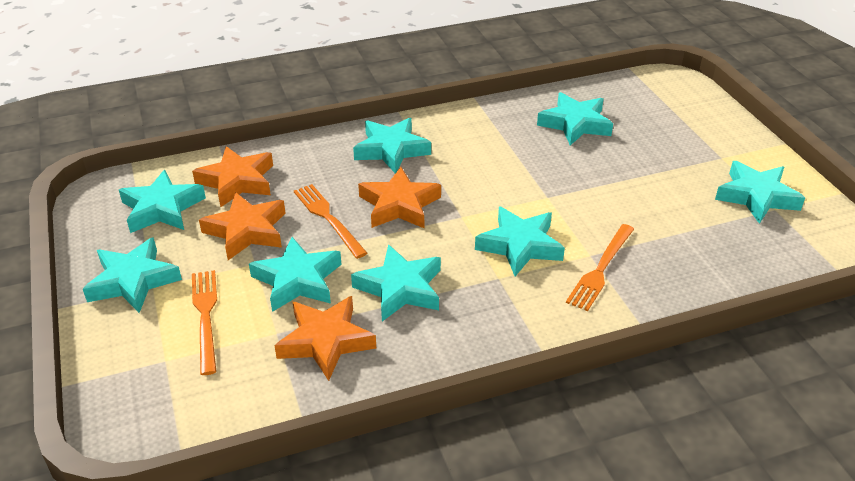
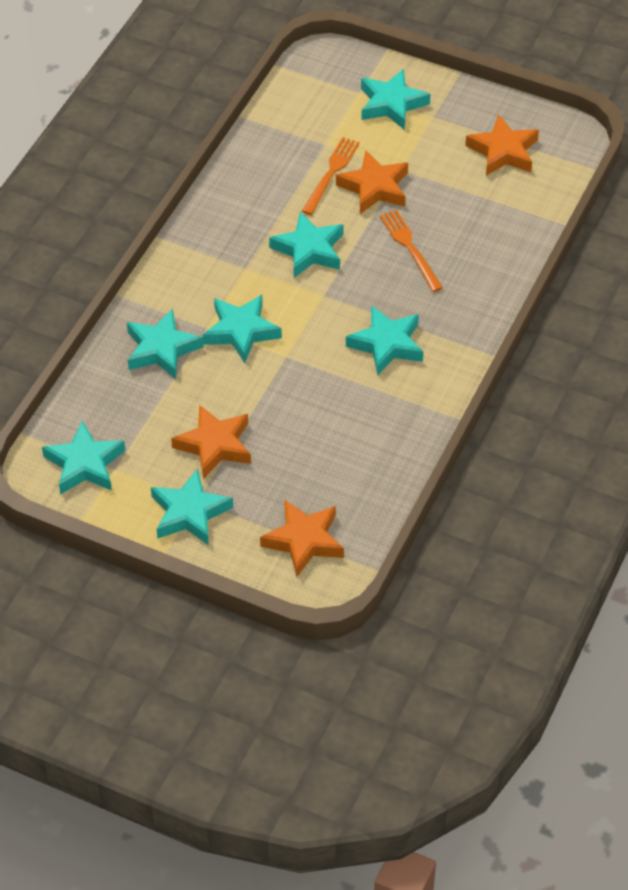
orange fork: 3 -> 2
turquoise star: 8 -> 7

